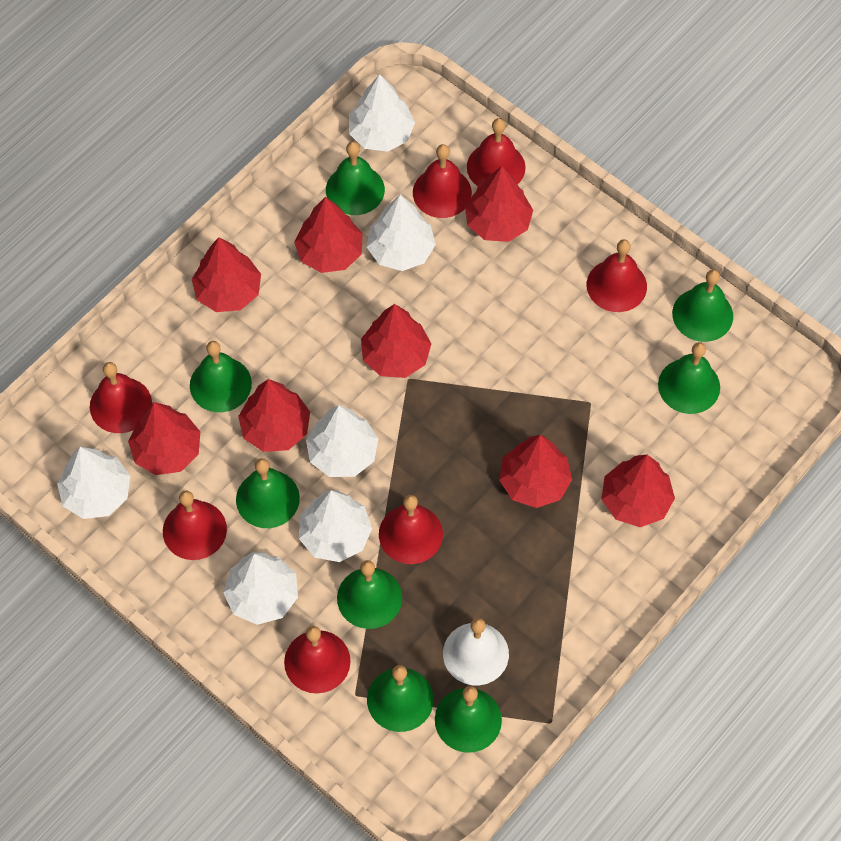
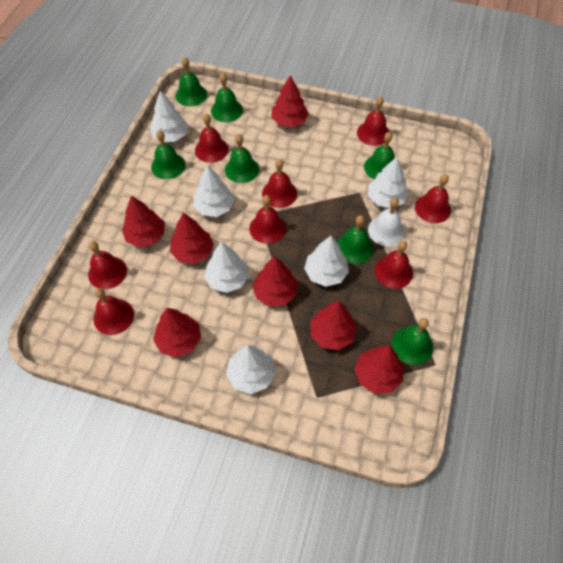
green bell: 8 -> 7
red bell: 7 -> 8
red tree: 8 -> 7

